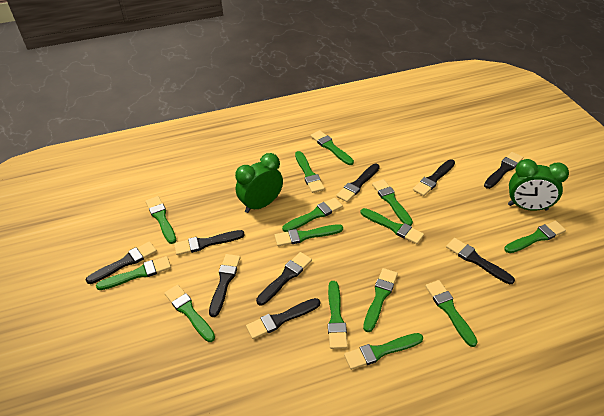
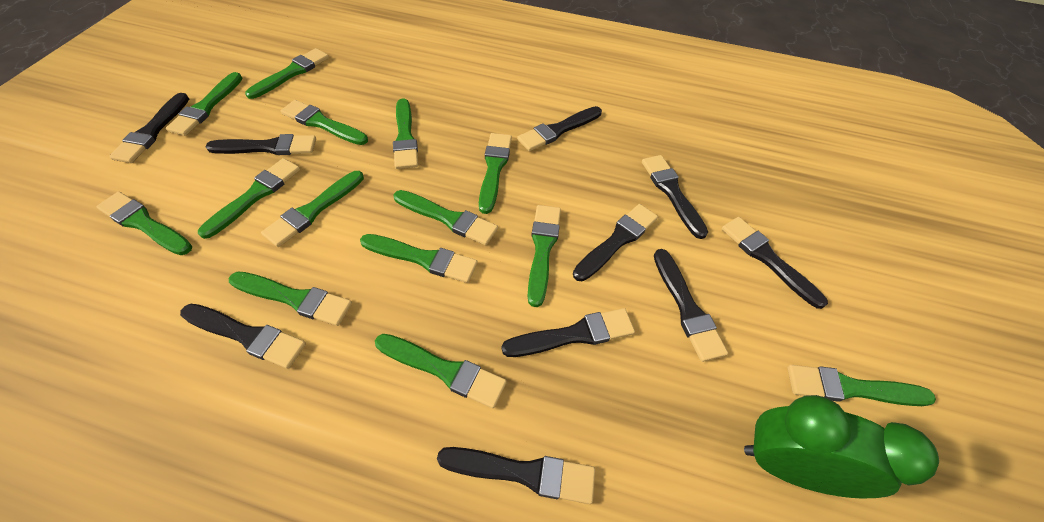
black brush: 9 -> 10
green clock: 2 -> 1

